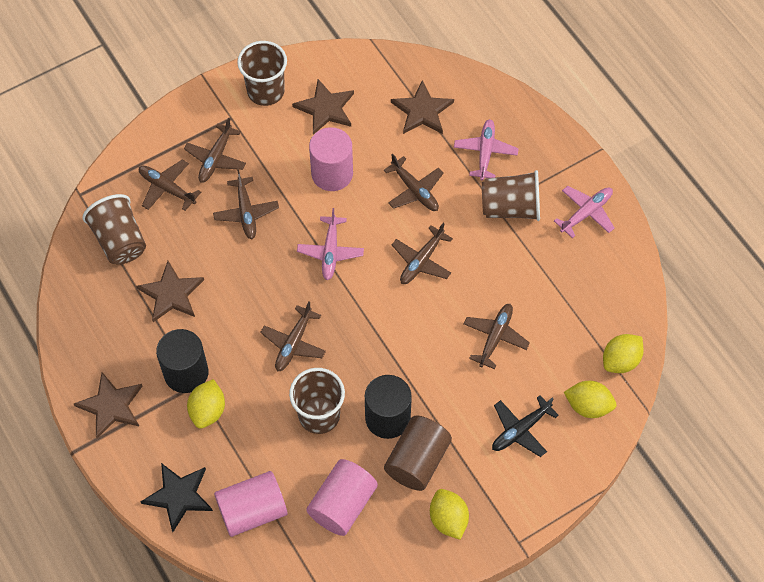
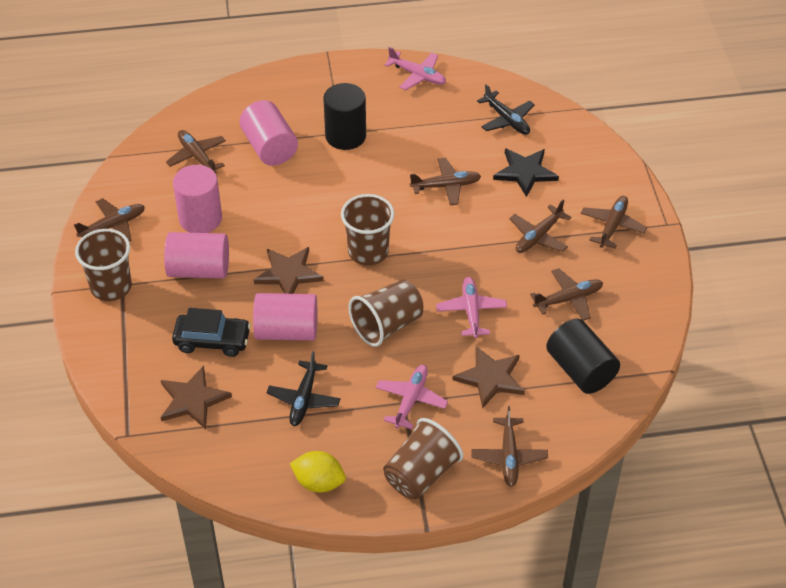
black car: 0 -> 1
black plane: 1 -> 2
brown cylinder: 1 -> 0
brown star: 4 -> 3
pink cylinder: 3 -> 4
yellow lemon: 4 -> 1

